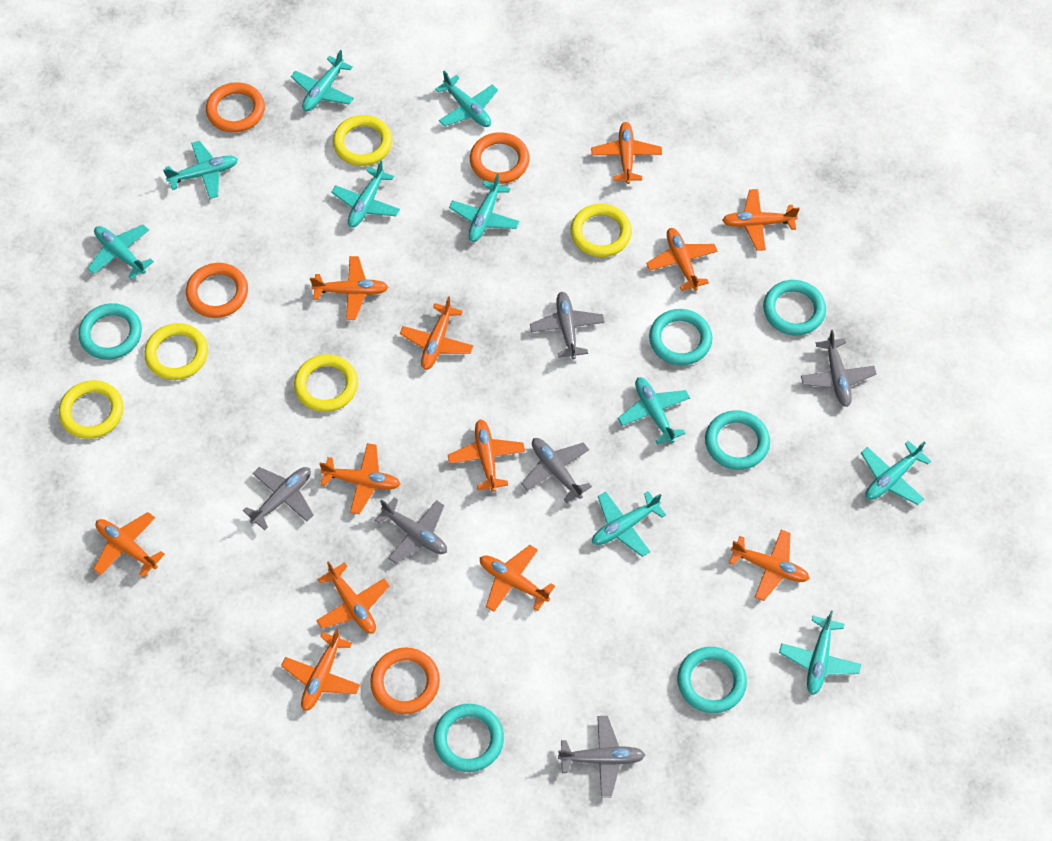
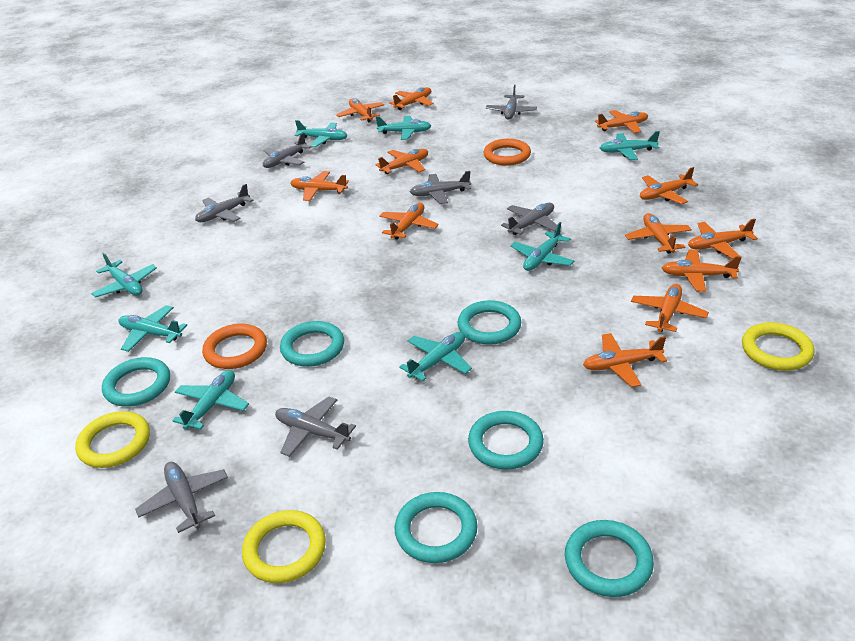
grey plane: 6 -> 7
orange ring: 4 -> 2
turquoise plane: 10 -> 8
yellow ring: 5 -> 3

